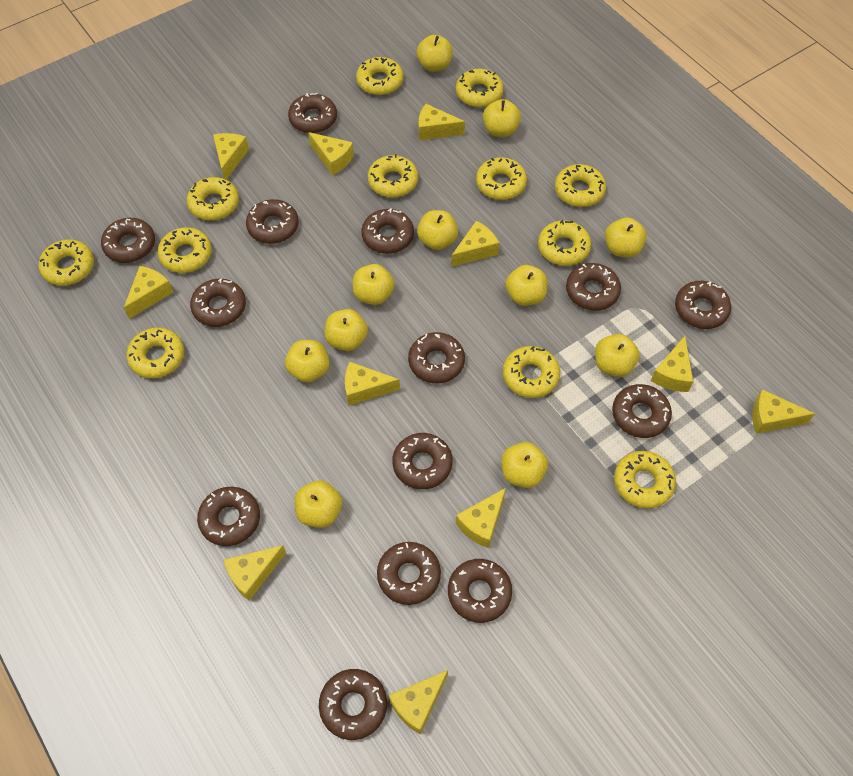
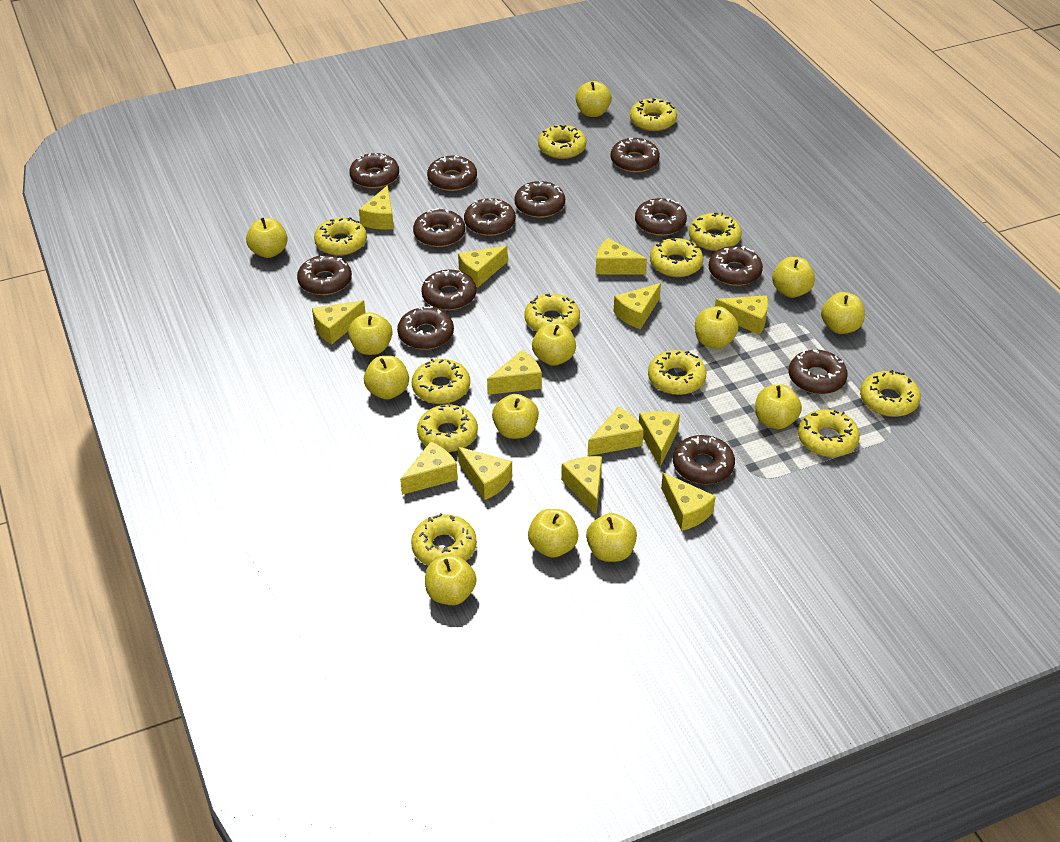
brown donut: 14 -> 13
yellow apple: 11 -> 13
yellow cheese: 11 -> 13

